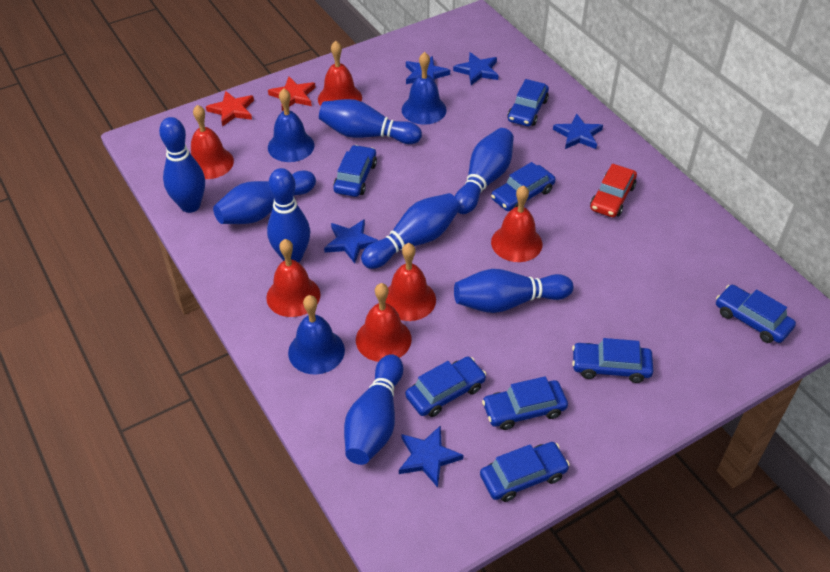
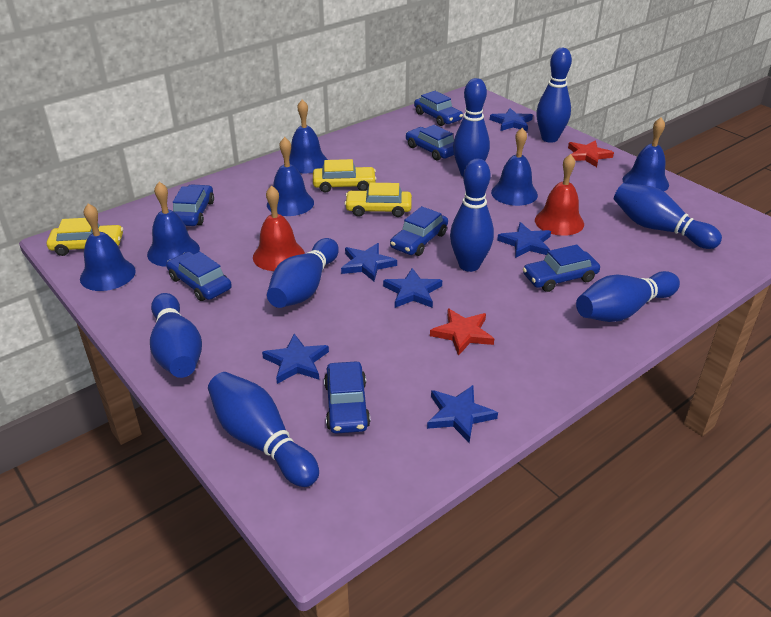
blue bell: 3 -> 6
blue car: 8 -> 7
blue star: 5 -> 6
red bell: 6 -> 2
red car: 1 -> 0
yellow car: 0 -> 3

